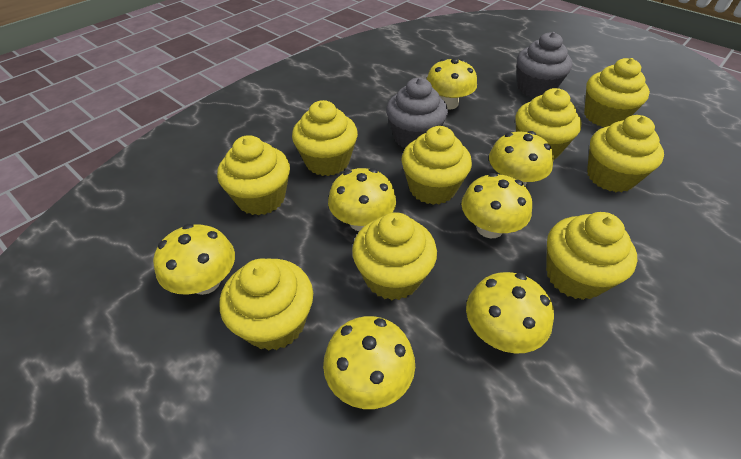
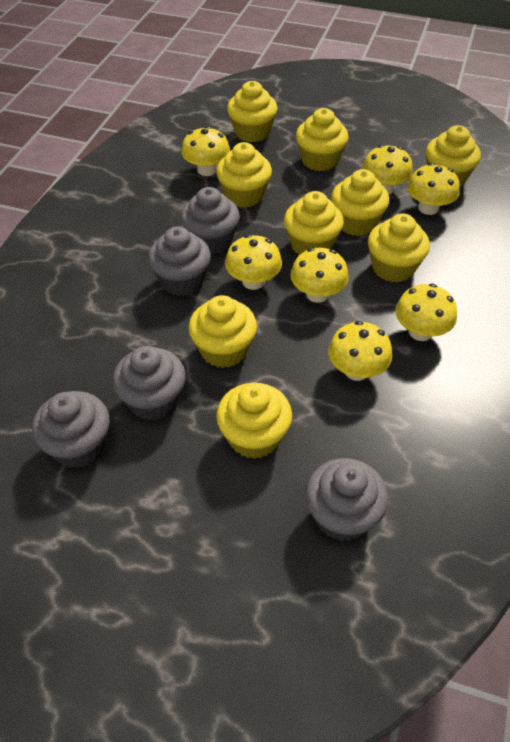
grey cupcake: 2 -> 5

